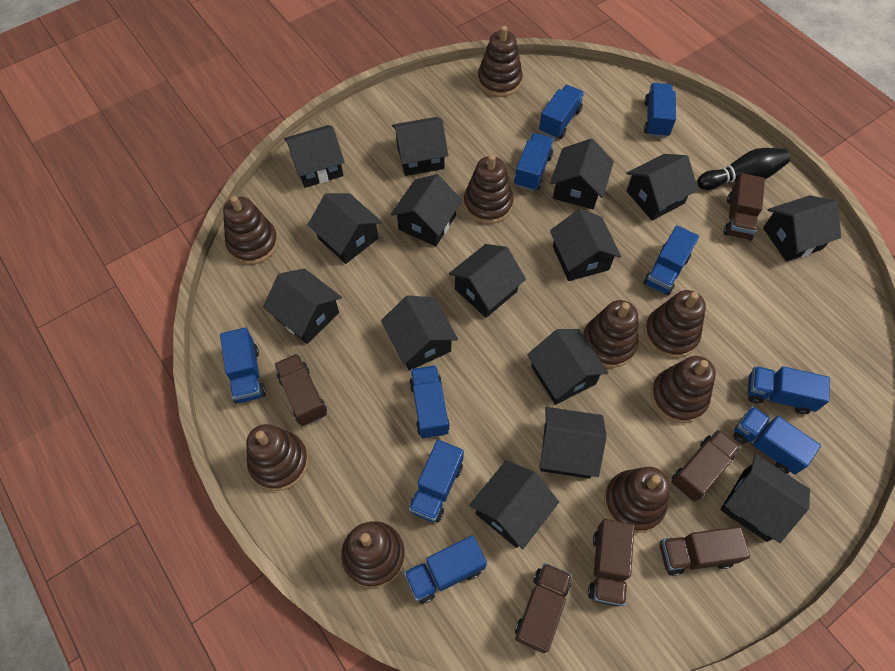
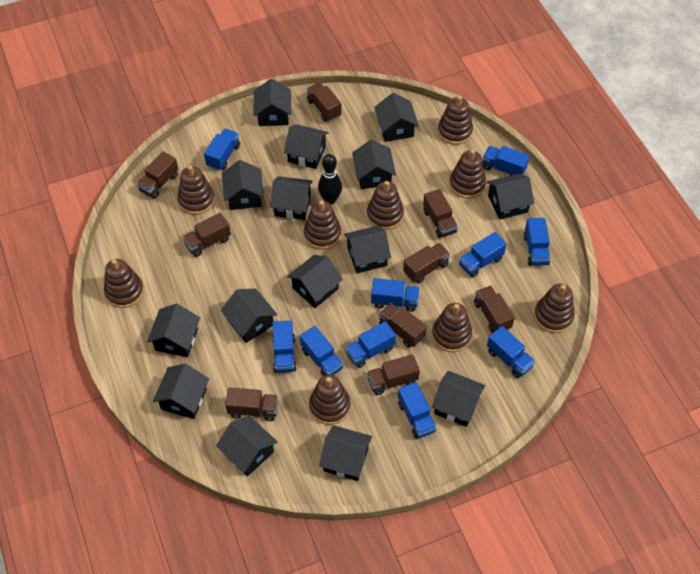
brown truck: 6 -> 9

